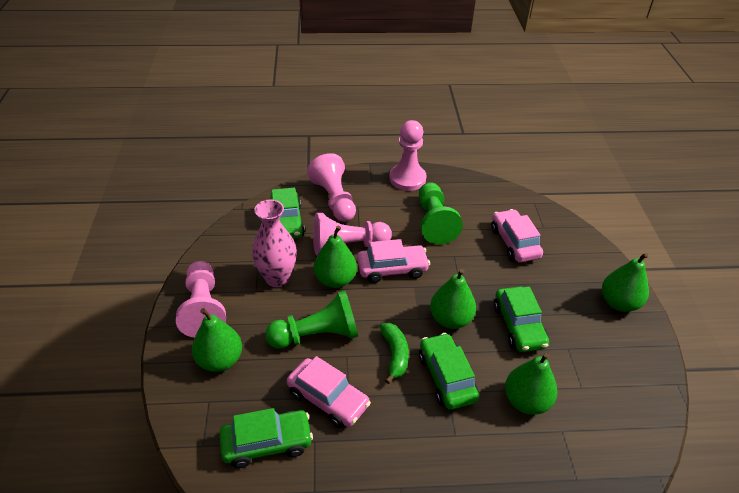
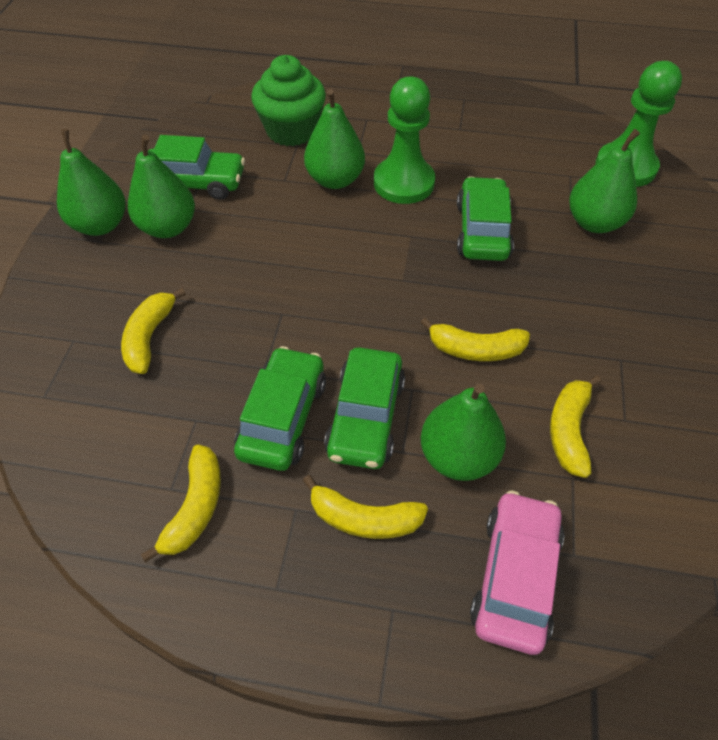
green banana: 1 -> 0
green cupcake: 0 -> 1
pink car: 3 -> 1
pink pawn: 4 -> 0
pink vase: 1 -> 0
yellow banana: 0 -> 5

